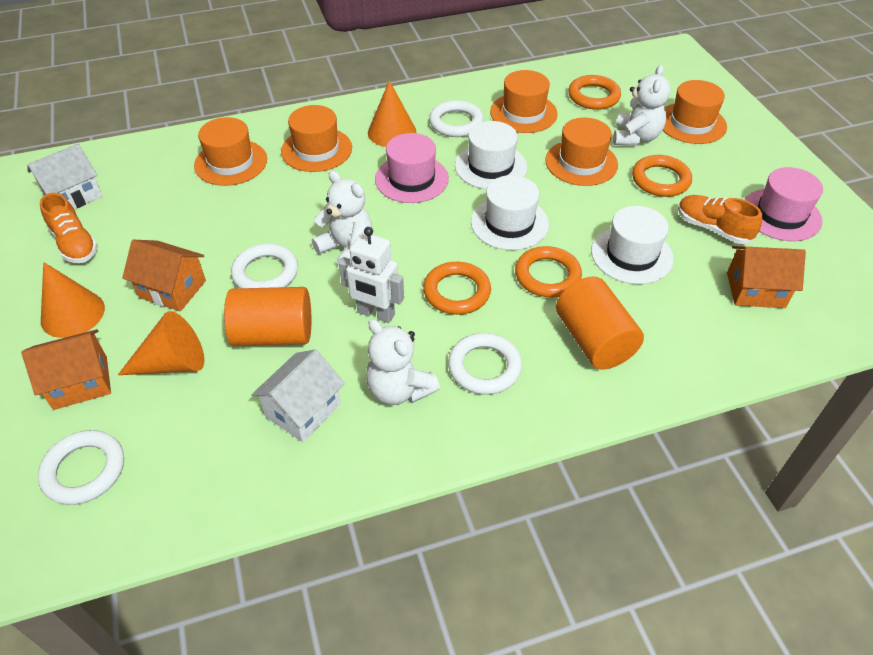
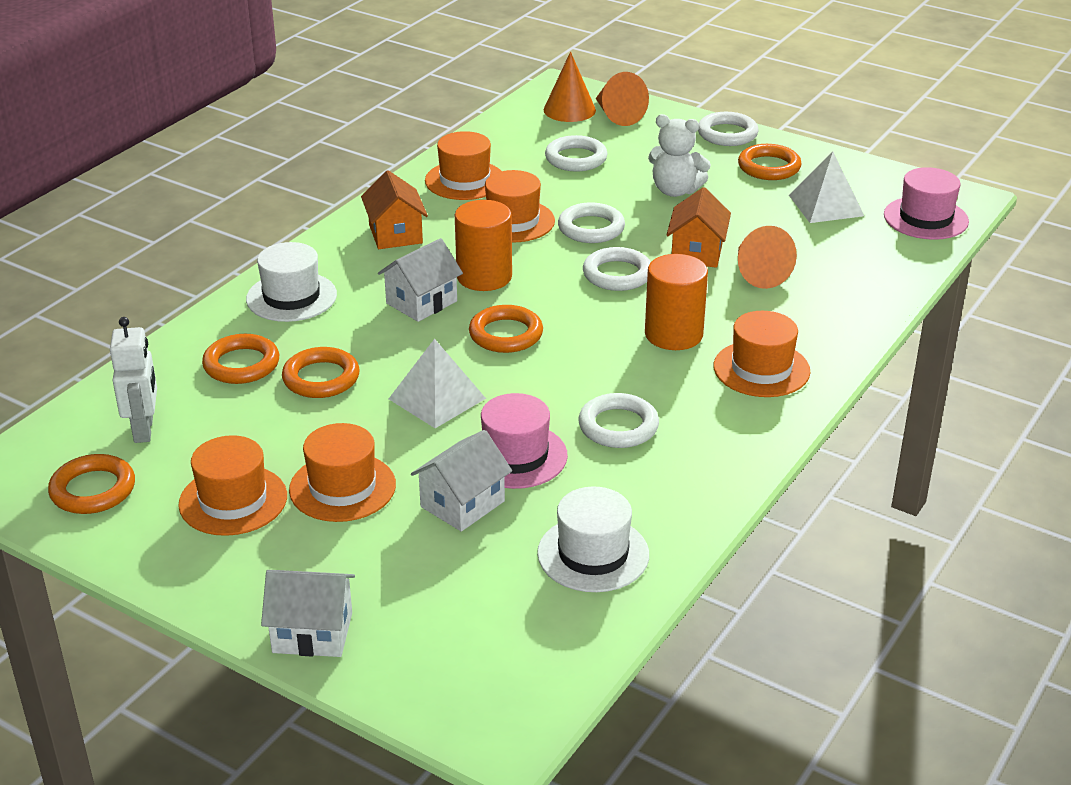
orange house: 3 -> 2
orange ring: 4 -> 5
orange shoe: 2 -> 0
white hat: 3 -> 2
white house: 2 -> 3
white pyramid: 0 -> 2
white ring: 4 -> 5
white teddy bear: 3 -> 1

